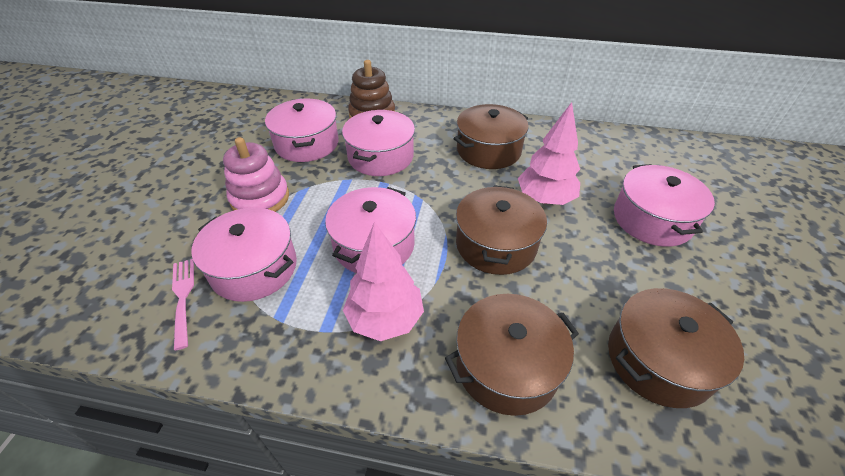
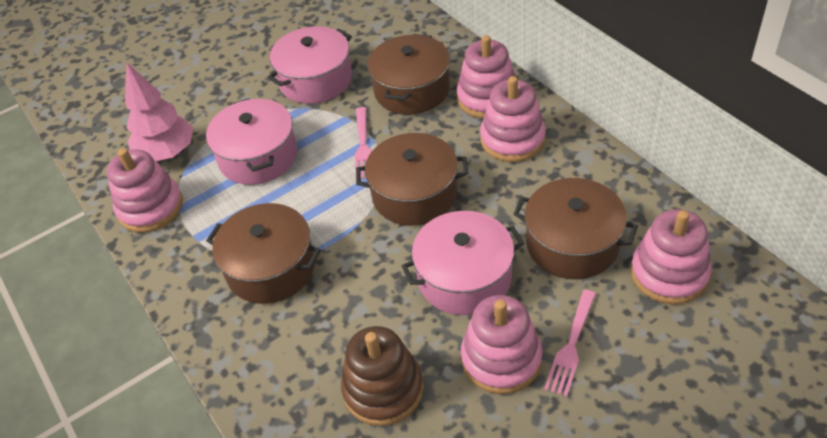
pink fork: 1 -> 2
pink pot: 5 -> 3
pink stacking toy: 1 -> 5
pink tree: 2 -> 1

